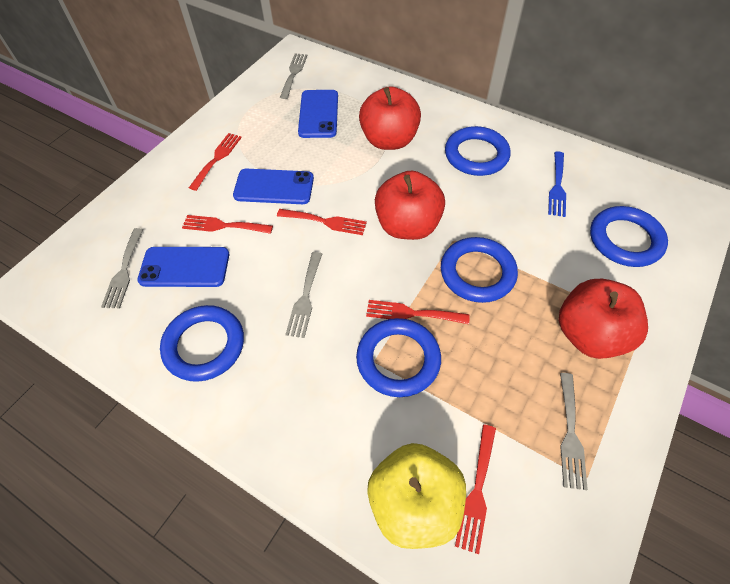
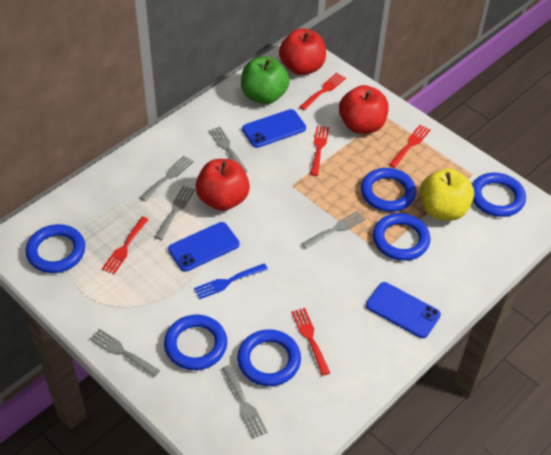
blue ring: 5 -> 6
green apple: 0 -> 1
grey fork: 4 -> 6

